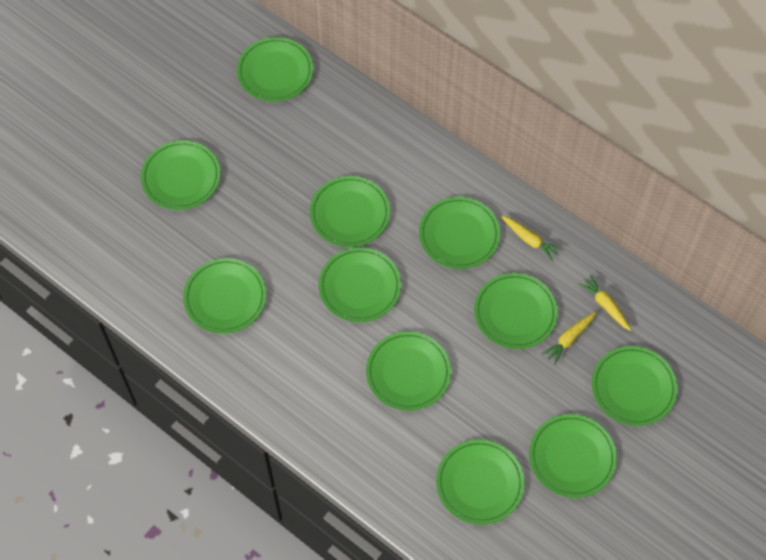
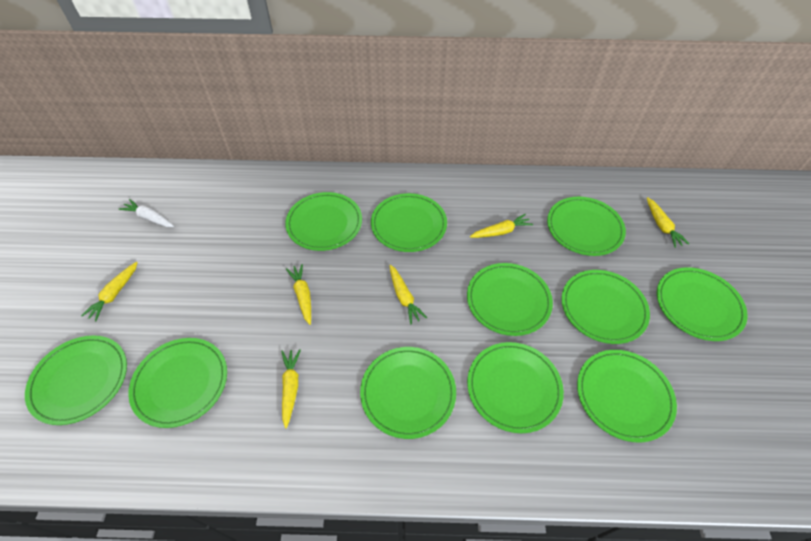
white carrot: 0 -> 1
yellow carrot: 3 -> 6

